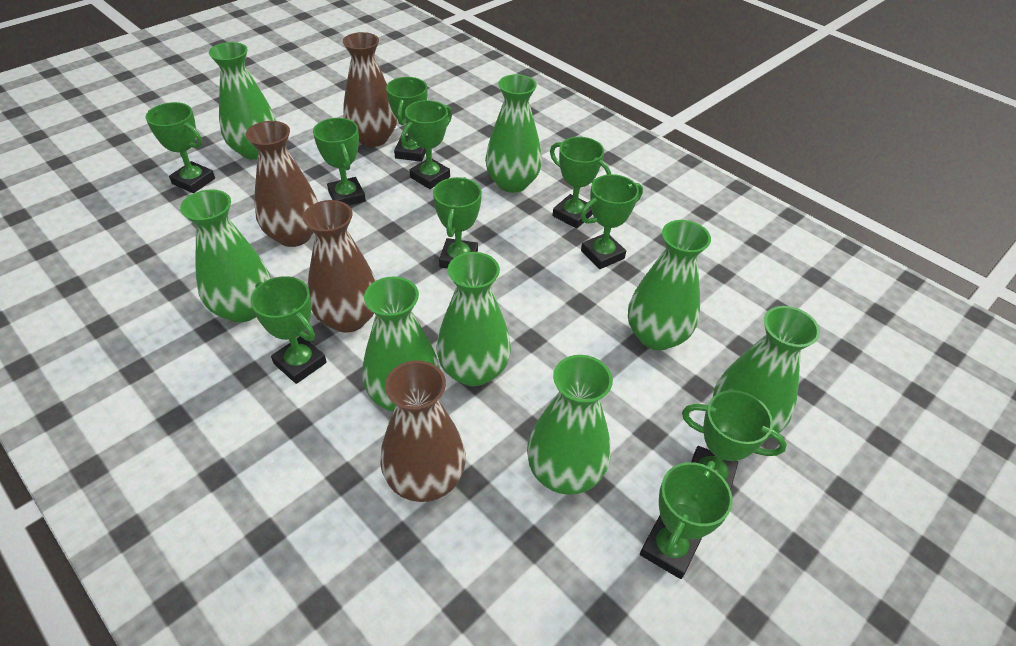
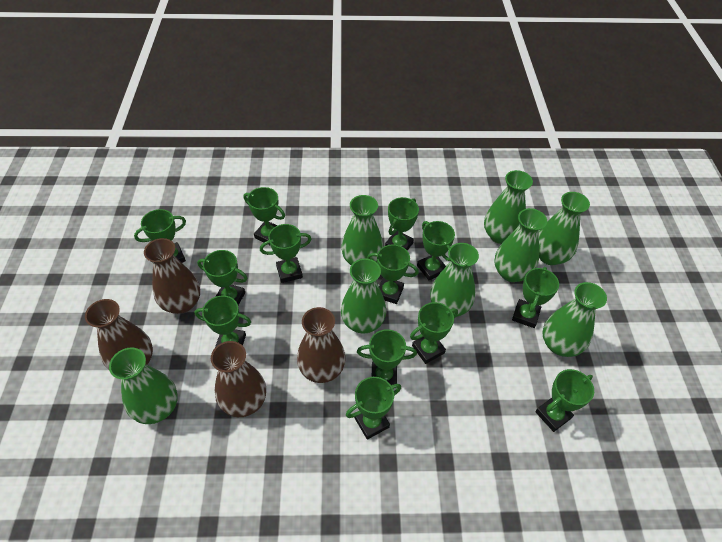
green trophy: 10 -> 13

